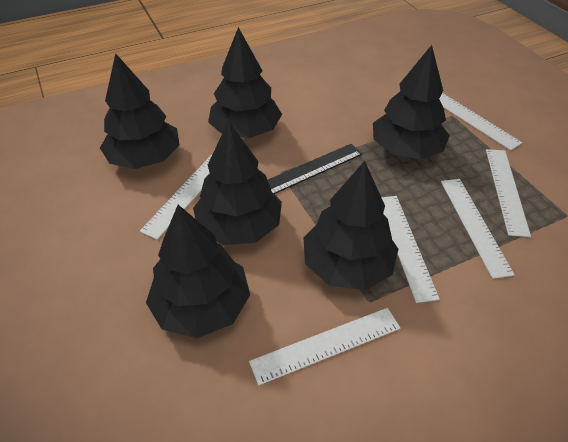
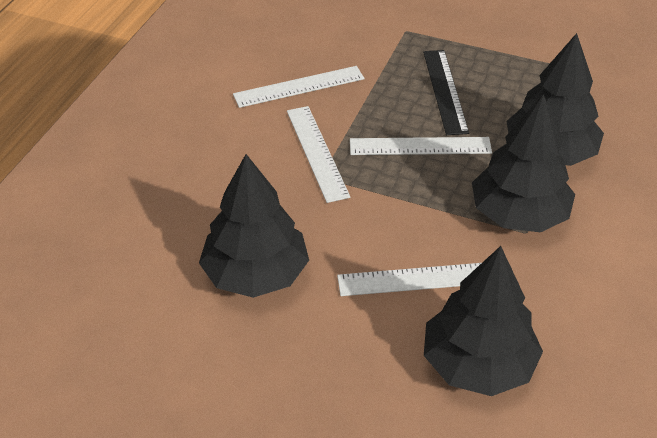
black tree: 6 -> 4
white ruler: 6 -> 4

